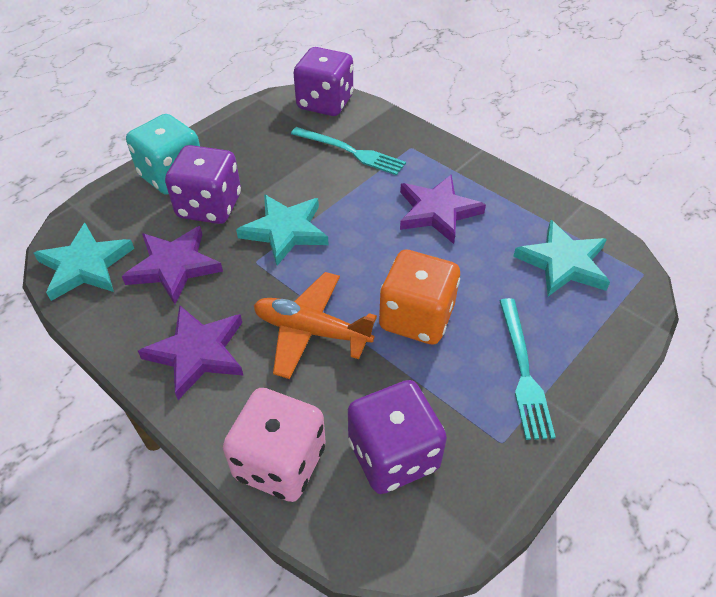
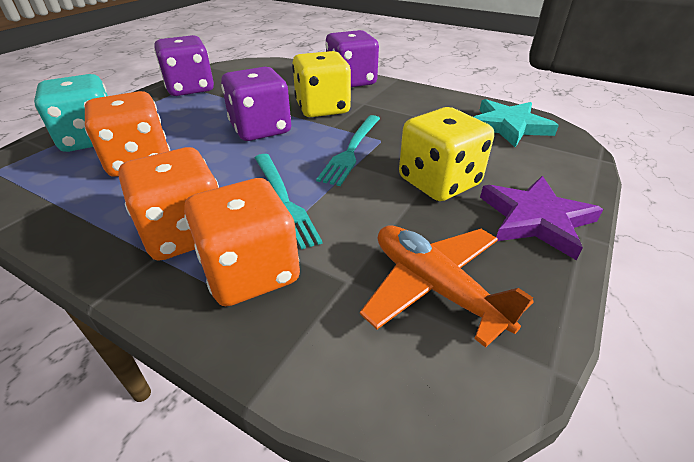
orange dice: 1 -> 3
pink dice: 1 -> 0
purple star: 3 -> 1
turquoise star: 3 -> 1
yellow dice: 0 -> 2

